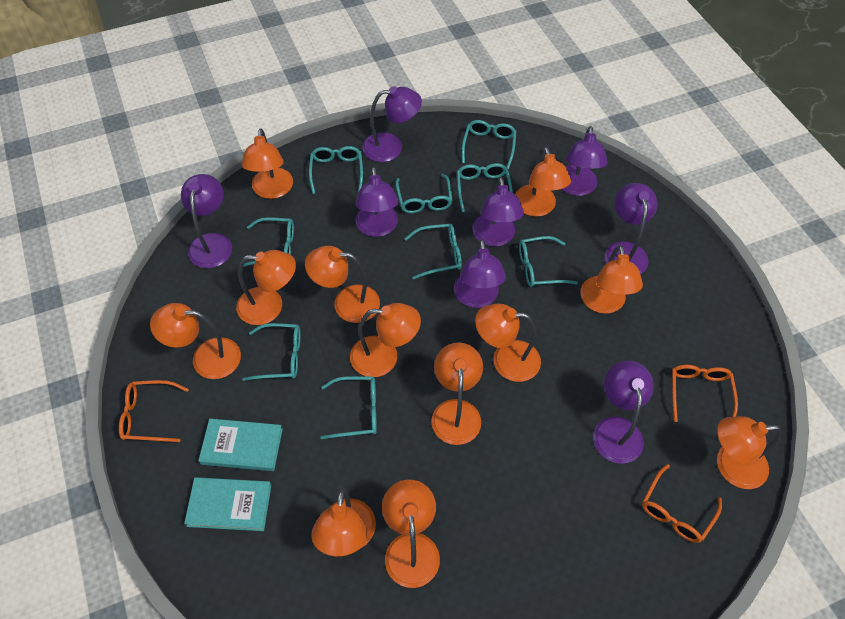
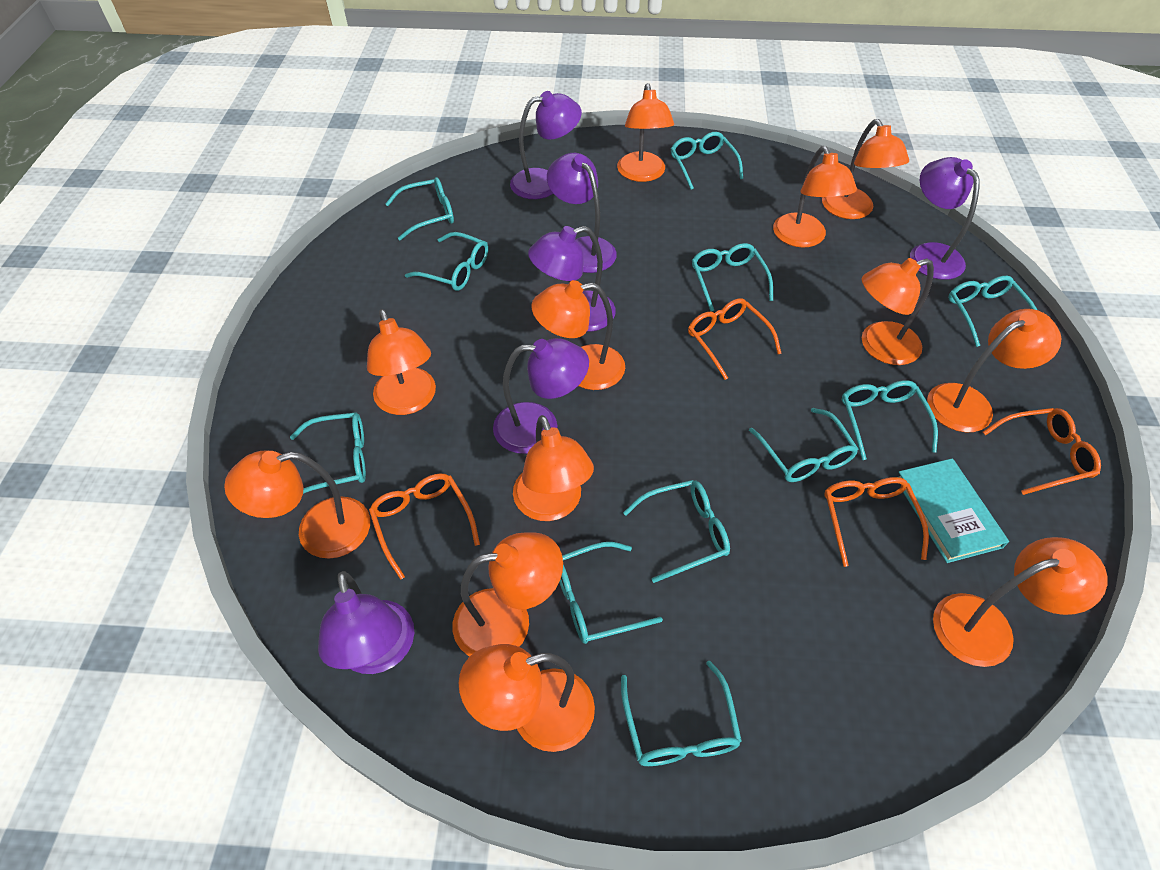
orange glasses: 3 -> 4
purple lamp: 8 -> 6
turquoise book: 2 -> 1
turquoise glasses: 9 -> 11

